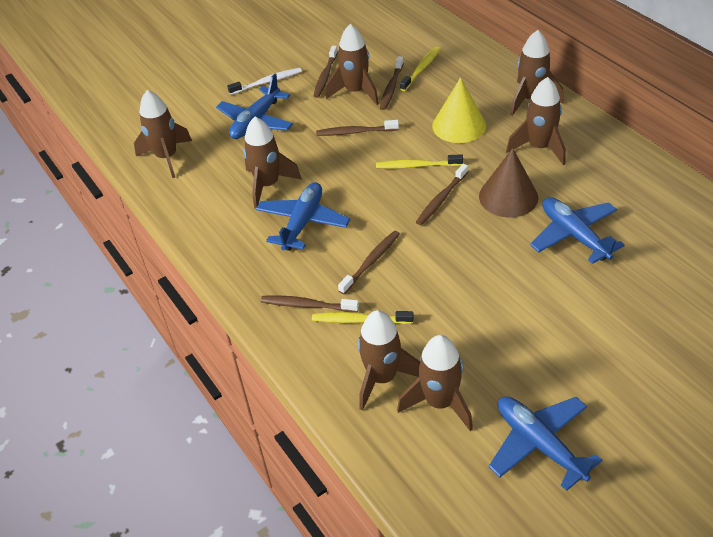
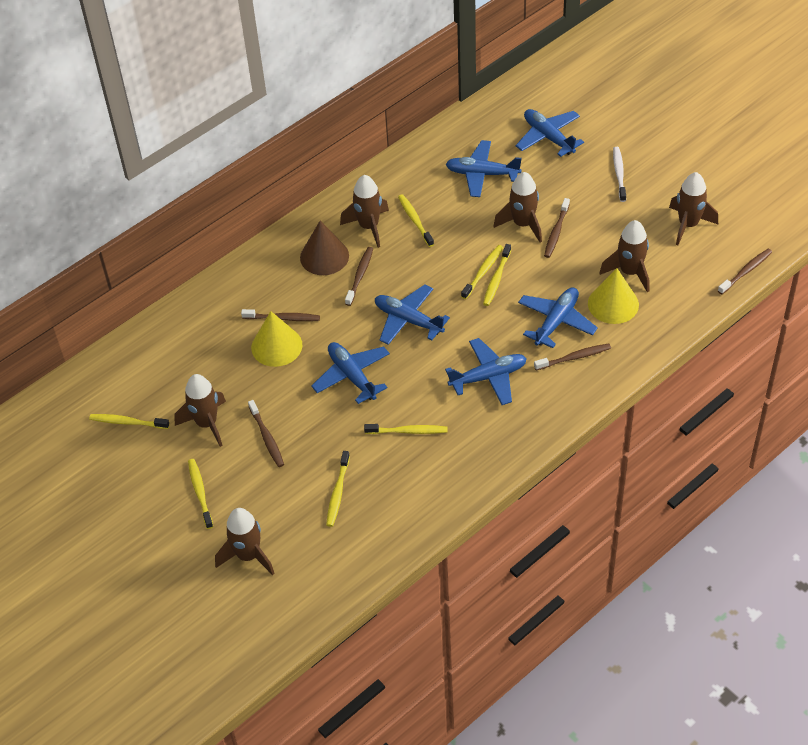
blue plane: 4 -> 6
brown rocket: 7 -> 6
yellow cone: 1 -> 2
yellow toothbrush: 3 -> 7

